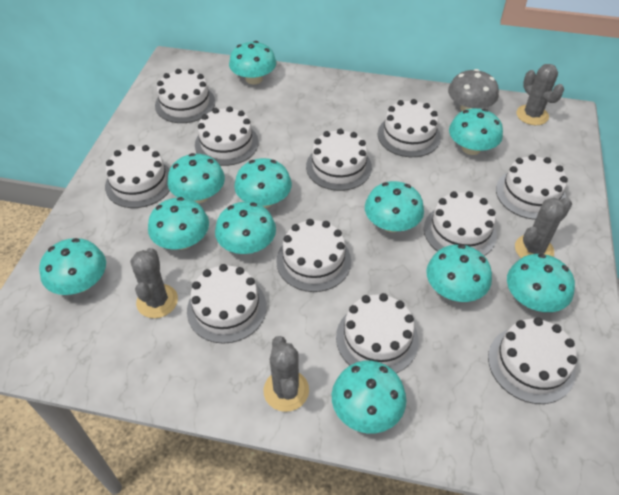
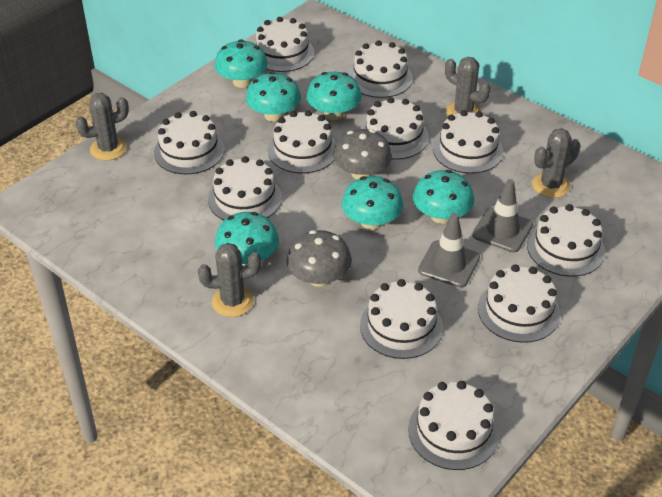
grey mushroom: 1 -> 2
grey traffic cone: 0 -> 2
turquoise mushroom: 11 -> 6

